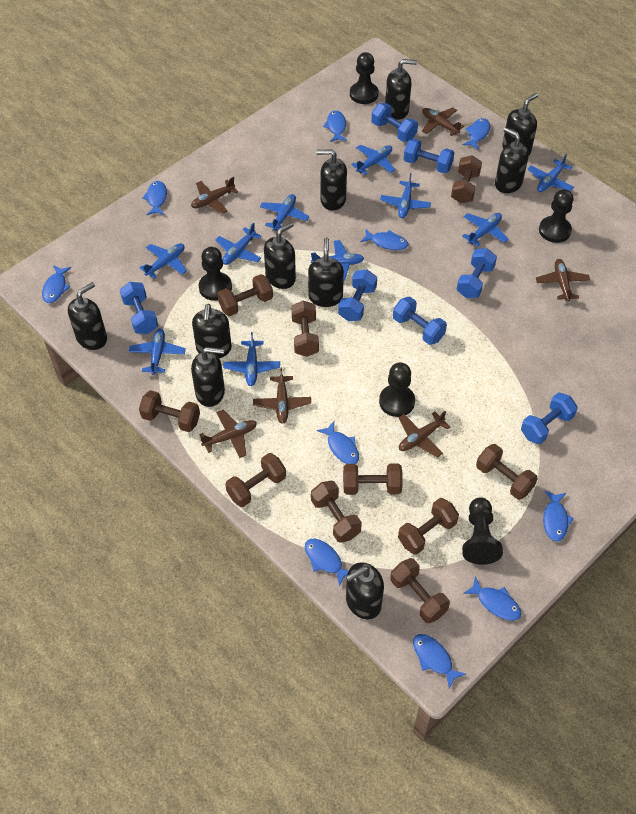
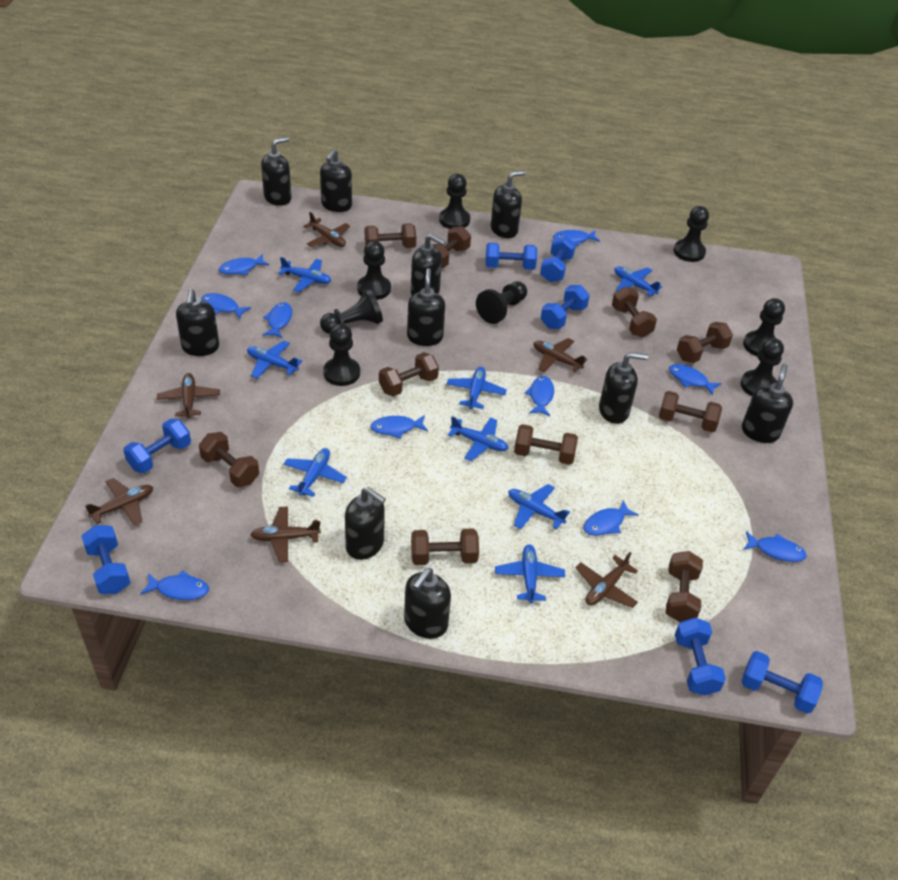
black pawn: 5 -> 8
blue plane: 10 -> 8

